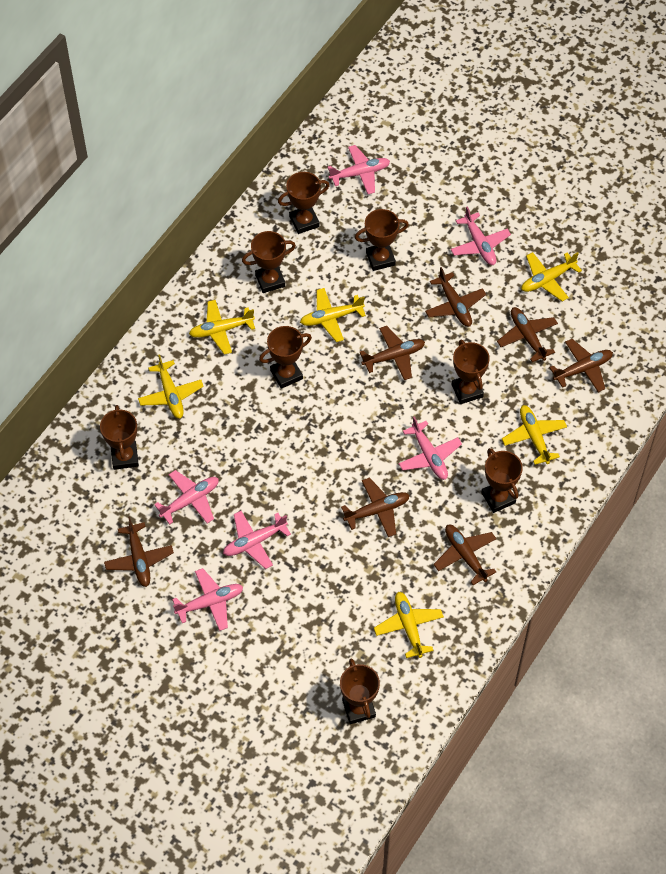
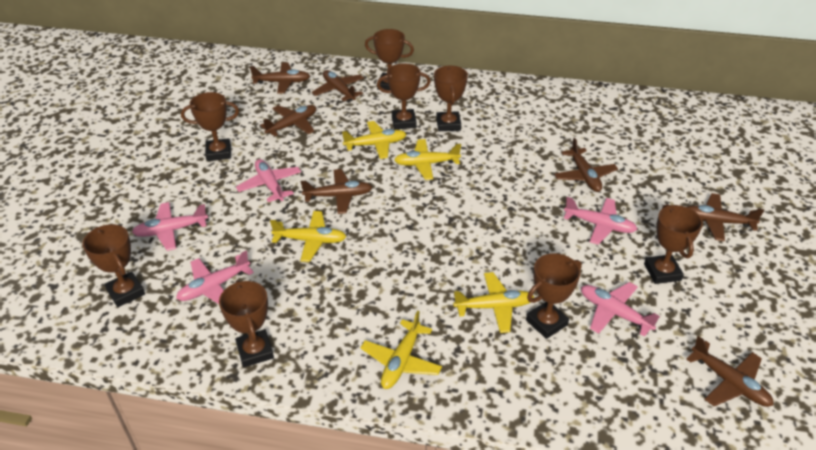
pink plane: 6 -> 5
yellow plane: 6 -> 5

